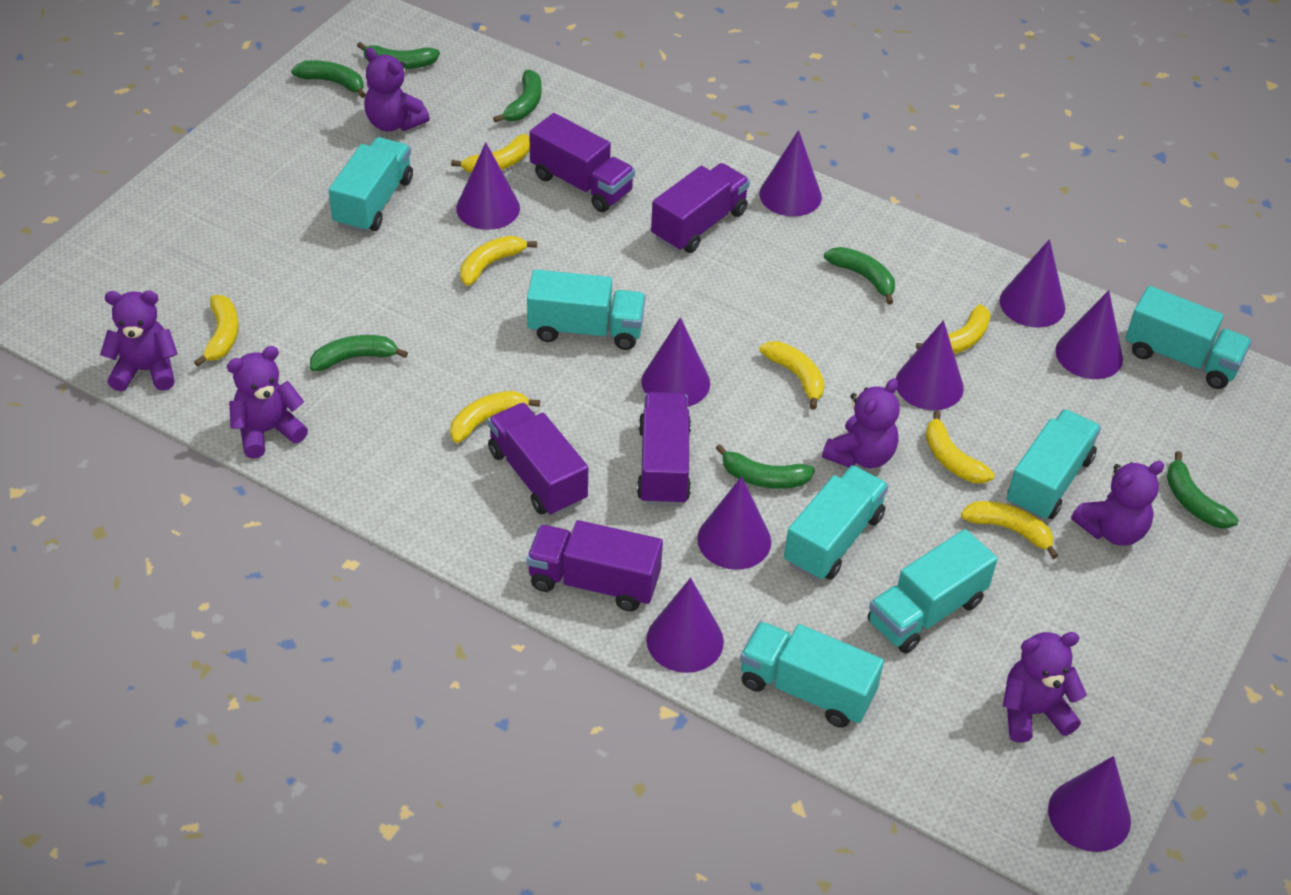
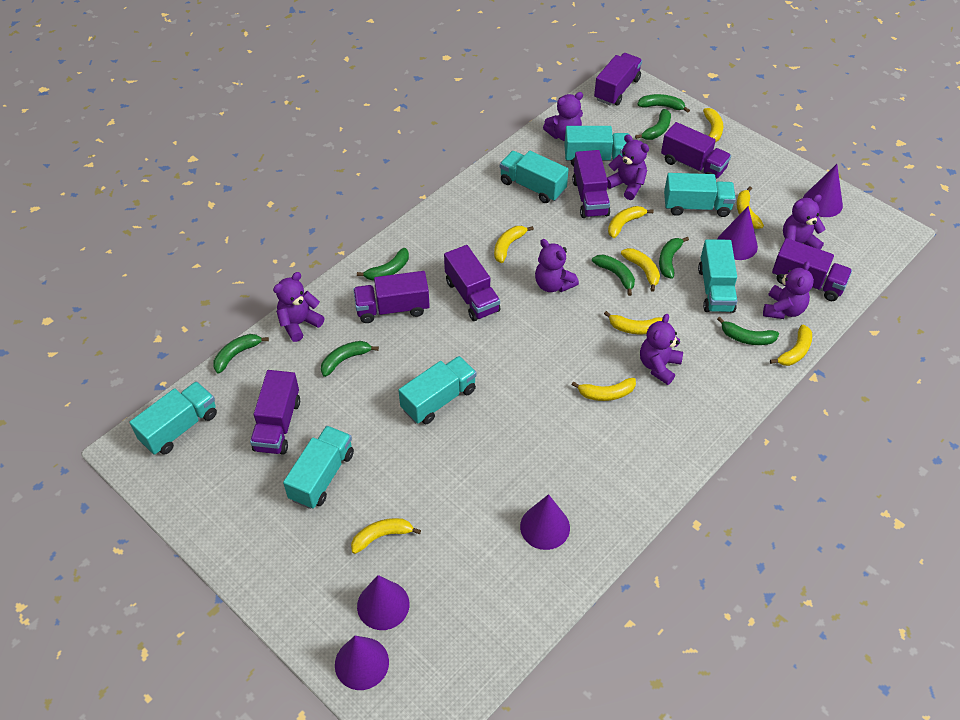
green banana: 7 -> 8
purple cone: 9 -> 5
purple teddy bear: 6 -> 7
purple truck: 5 -> 7
yellow banana: 8 -> 9

